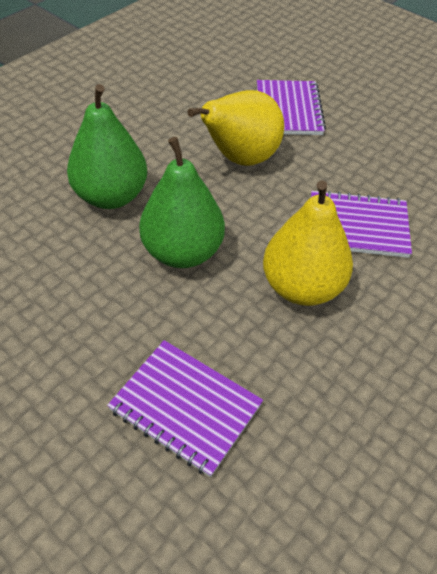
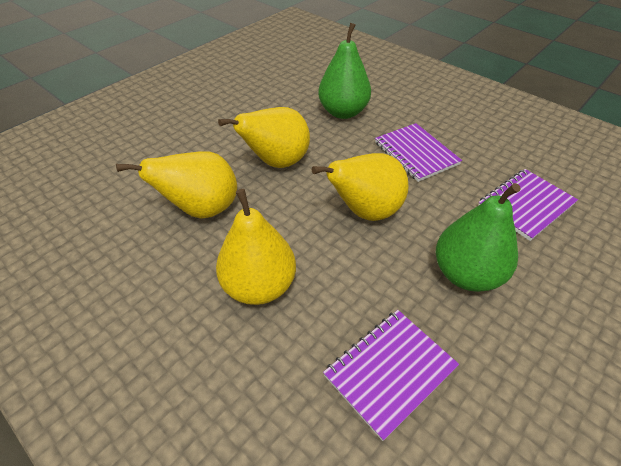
yellow pear: 2 -> 4

